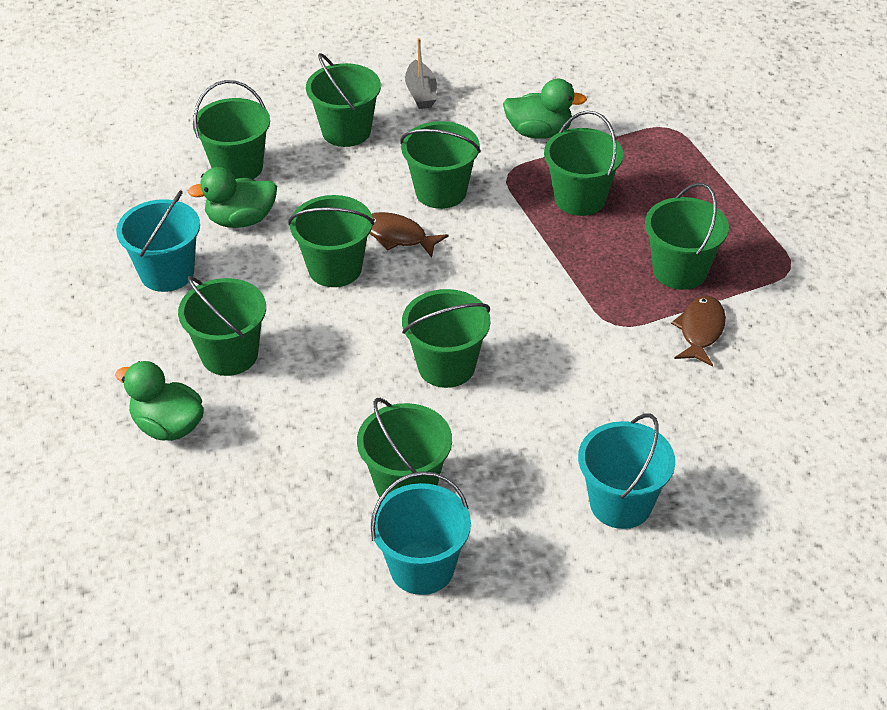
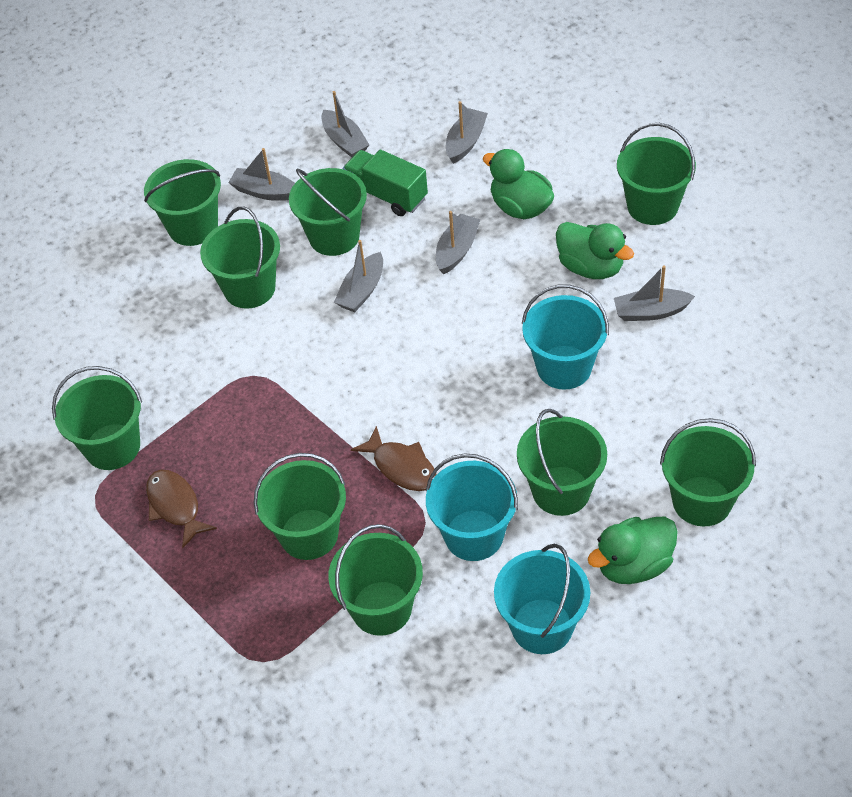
green truck: 0 -> 1
grey boat: 1 -> 6

